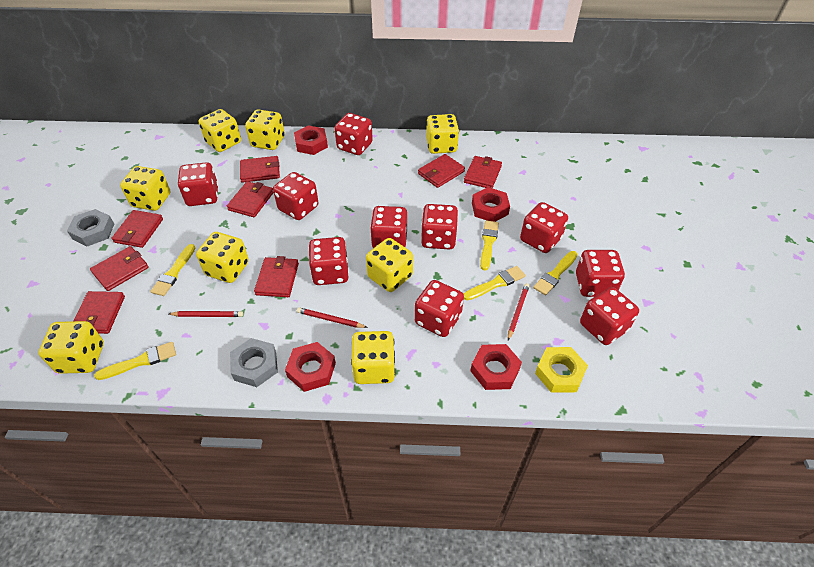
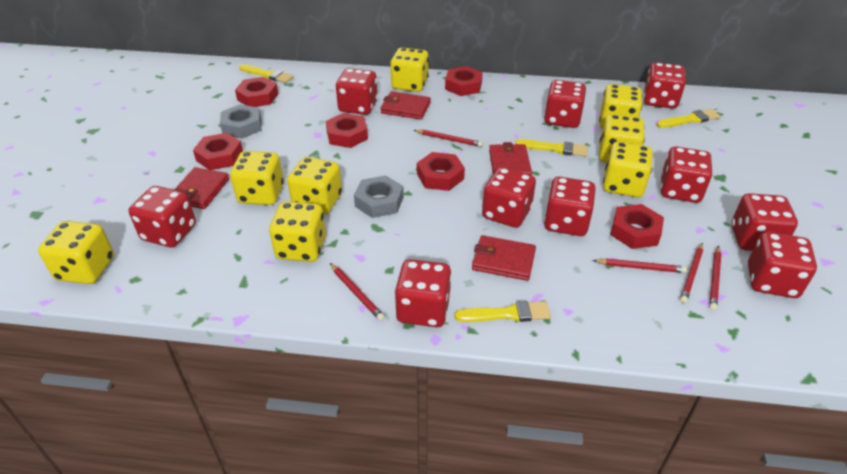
red nut: 4 -> 6
red pencil: 3 -> 5
red wallet: 8 -> 4
yellow brush: 5 -> 4
yellow nut: 1 -> 0

